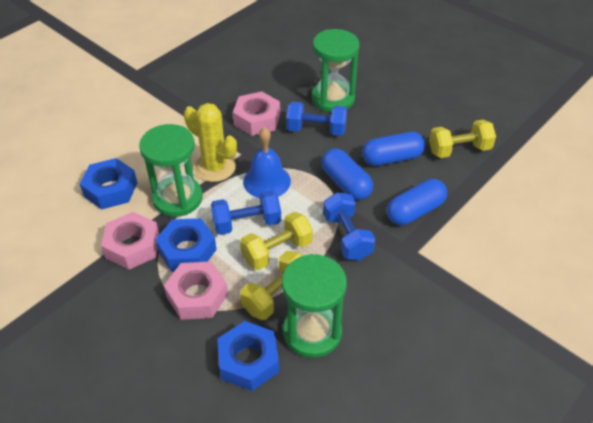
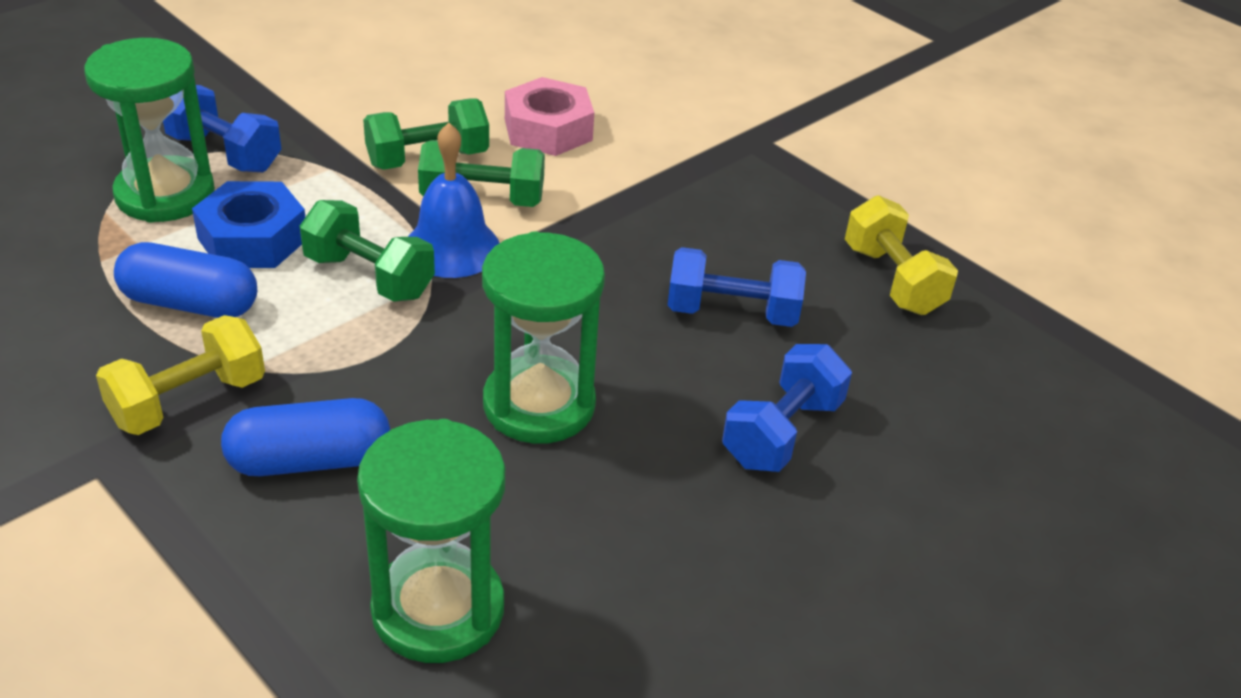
blue capsule: 3 -> 2
blue nut: 3 -> 1
green dumbbell: 0 -> 3
pink nut: 3 -> 1
yellow cactus: 1 -> 0
yellow dumbbell: 3 -> 2

